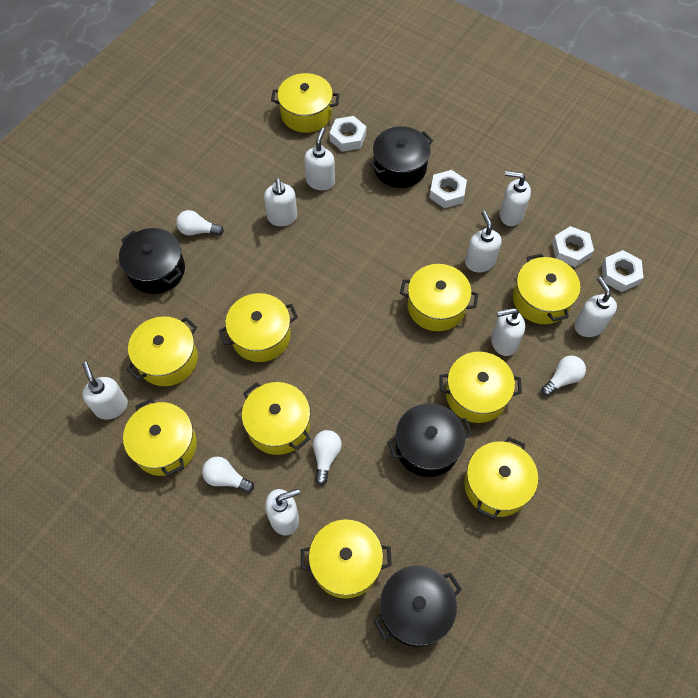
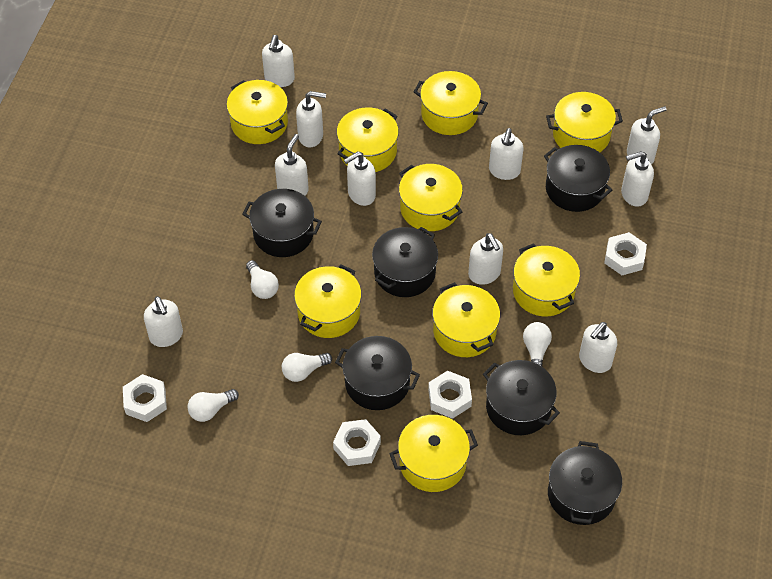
black pot: 4 -> 6
white soap dispenser: 8 -> 10
yellow pot: 10 -> 9

